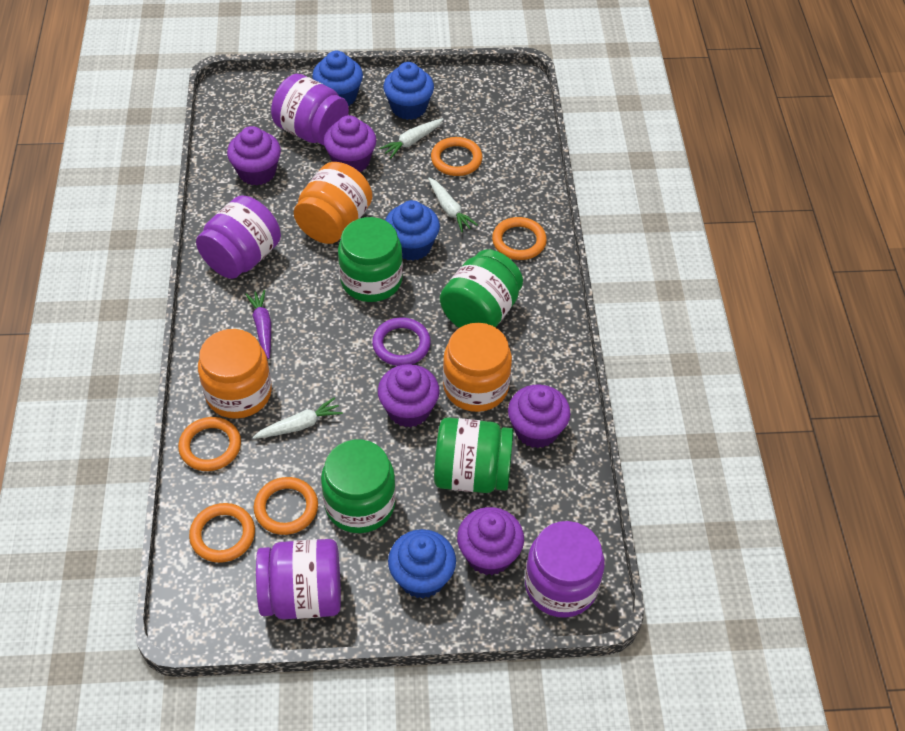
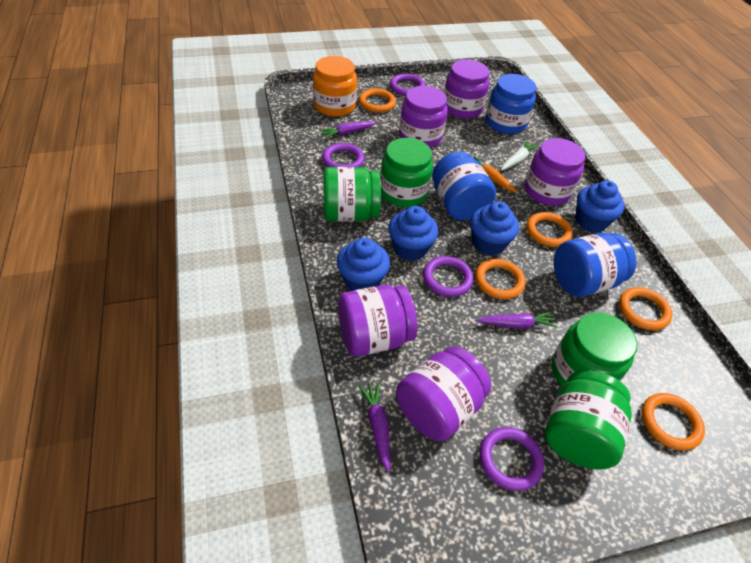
blue jar: 0 -> 3
orange carrot: 0 -> 1
orange jar: 3 -> 1
purple carrot: 1 -> 3
purple cupcake: 5 -> 0
purple jar: 4 -> 5
purple ring: 1 -> 4
white carrot: 3 -> 1

